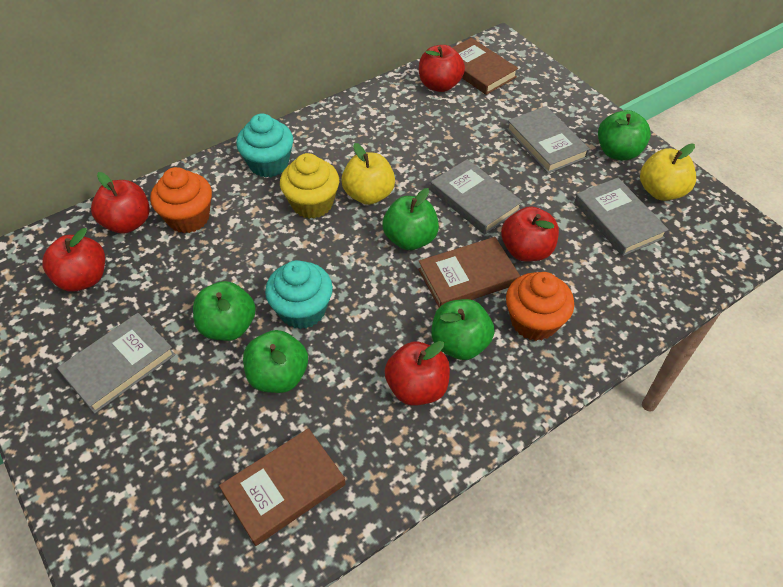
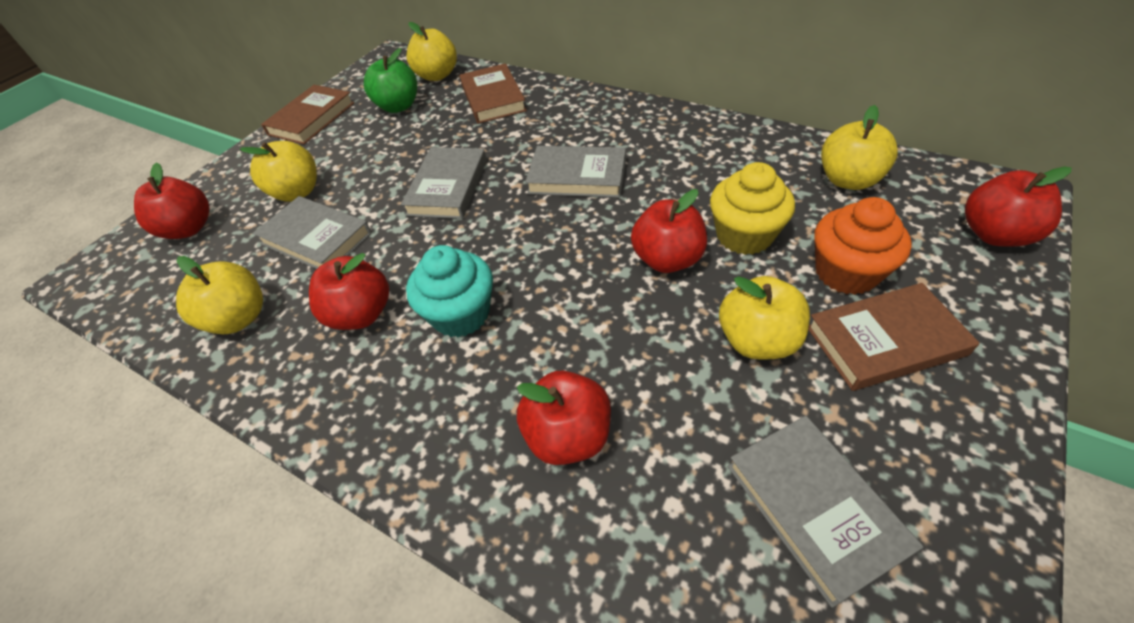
green apple: 5 -> 1
orange cupcake: 2 -> 1
turquoise cupcake: 2 -> 1
yellow apple: 2 -> 5

